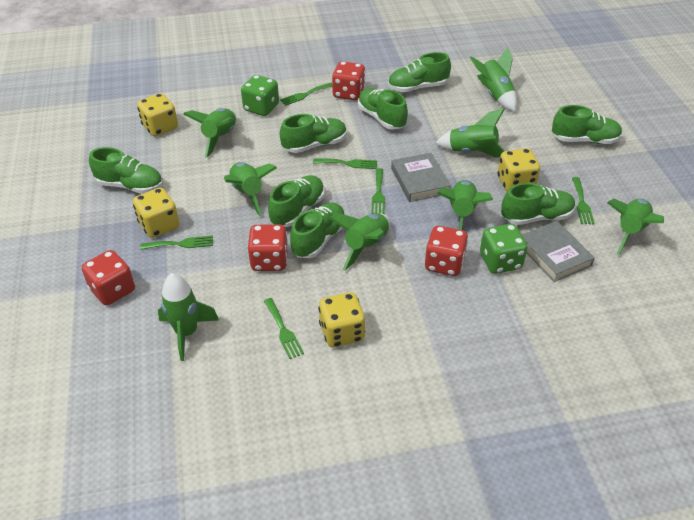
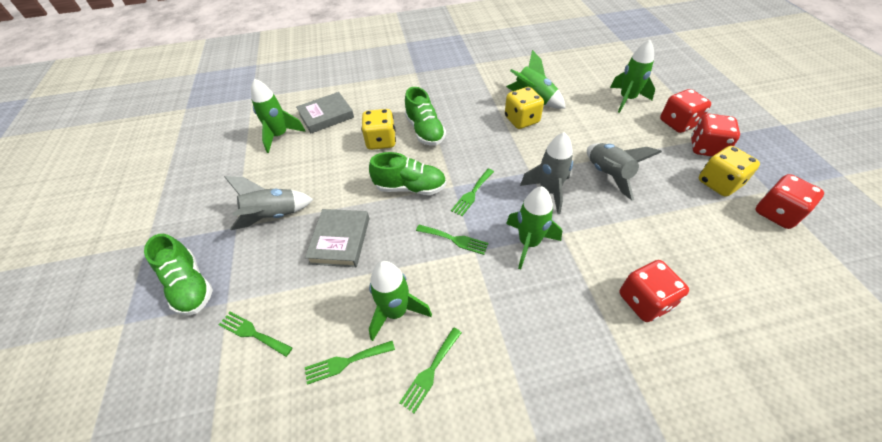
green dice: 2 -> 0
green fork: 6 -> 5
green rocket: 8 -> 5
green shoe: 8 -> 3
grey rocket: 0 -> 3
yellow dice: 4 -> 3

